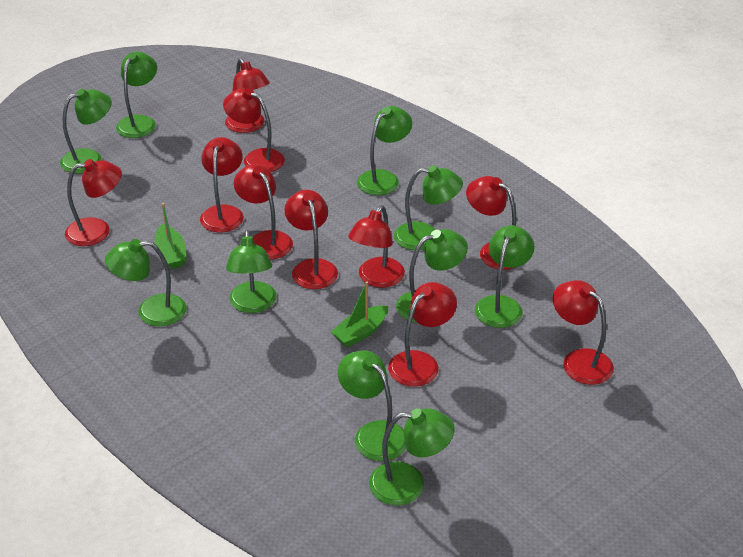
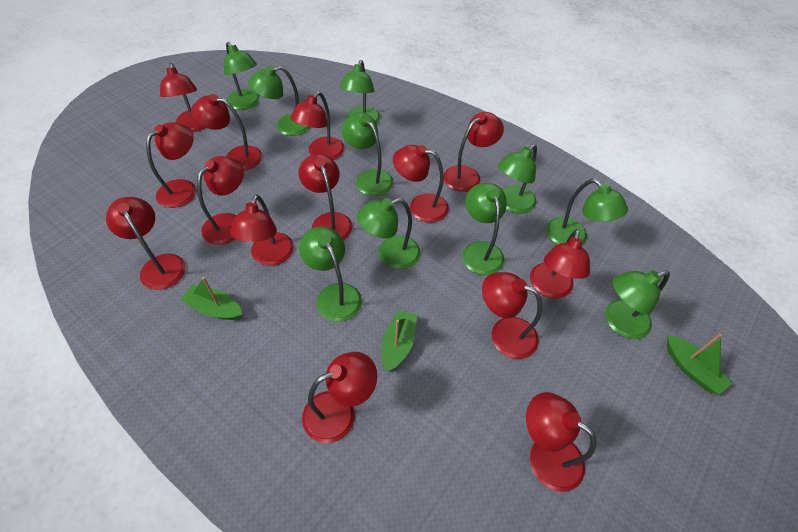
green boat: 2 -> 3
red lamp: 10 -> 14

